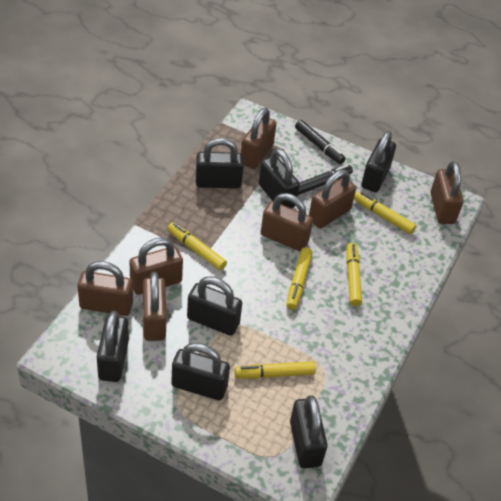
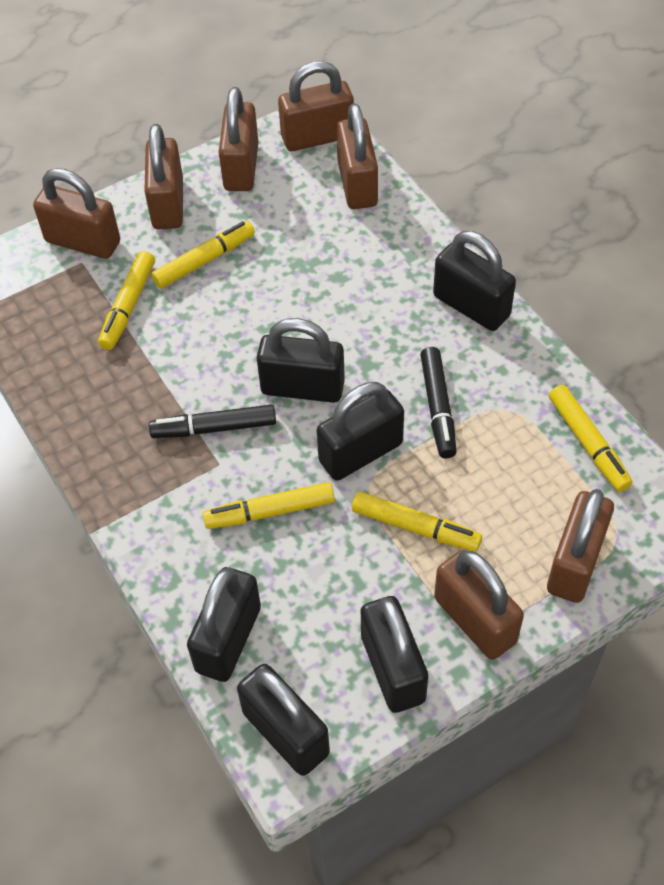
black padlock: 7 -> 6

